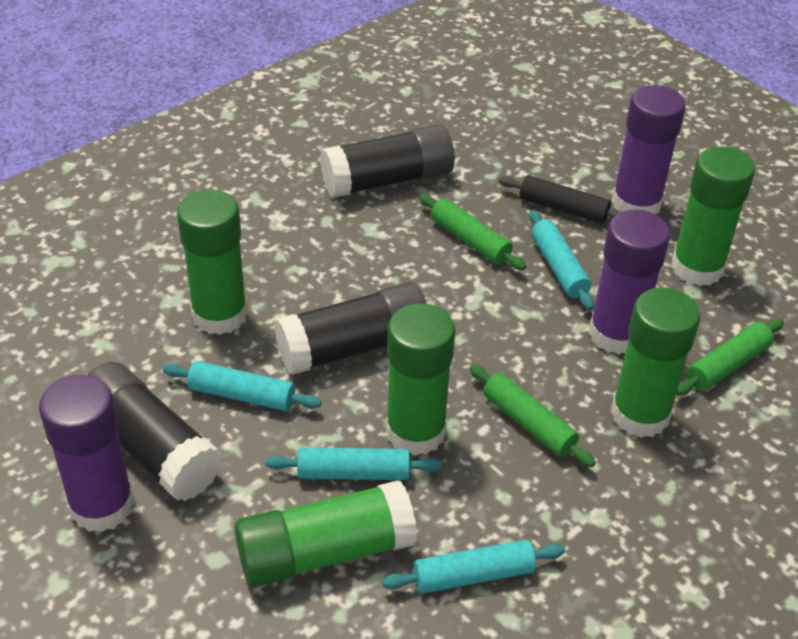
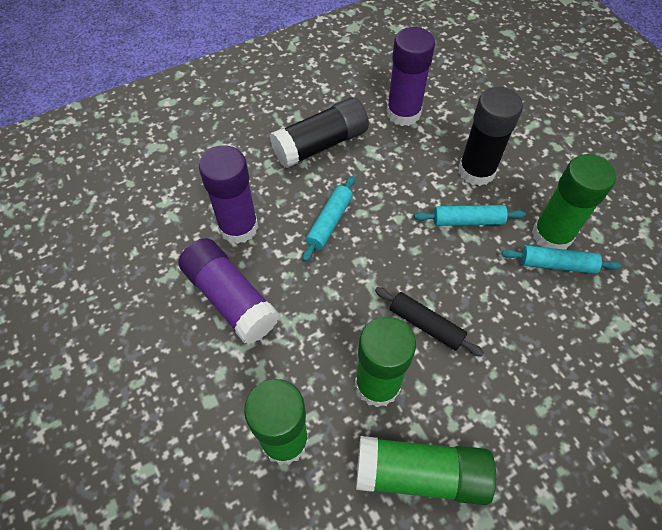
black glue stick: 3 -> 2
green glue stick: 5 -> 4
green rolling pin: 3 -> 0
turquoise rolling pin: 4 -> 3

